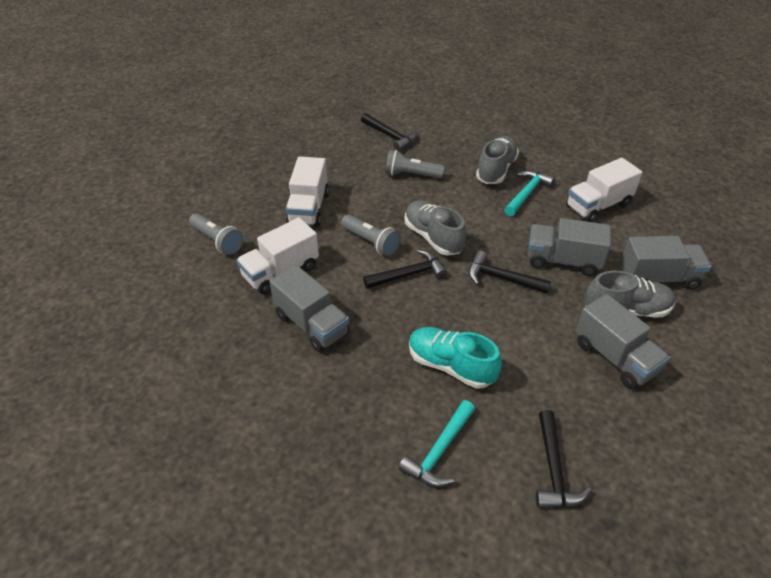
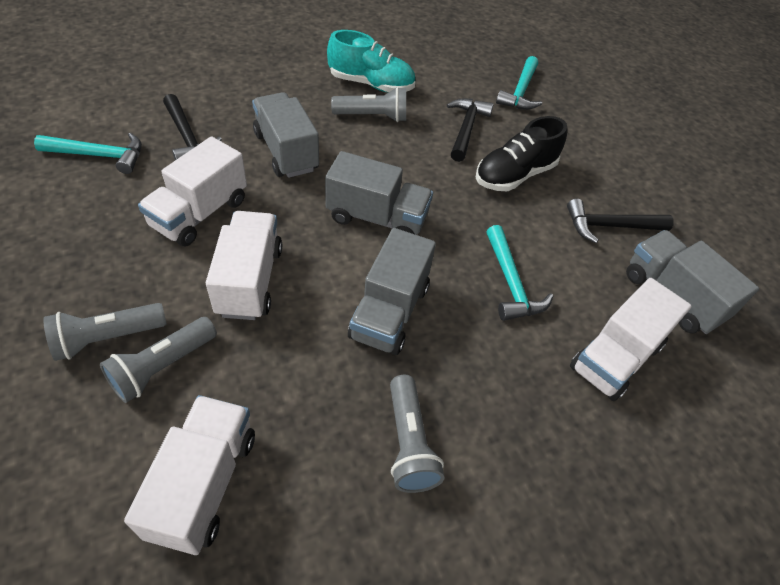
black hammer: 4 -> 3
black shoe: 0 -> 1
grey flashlight: 3 -> 4
grey shoe: 3 -> 0
turquoise hammer: 2 -> 3
white truck: 3 -> 4

